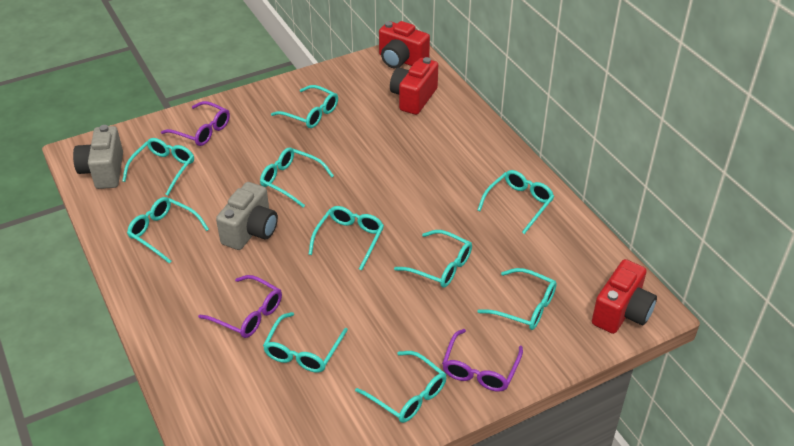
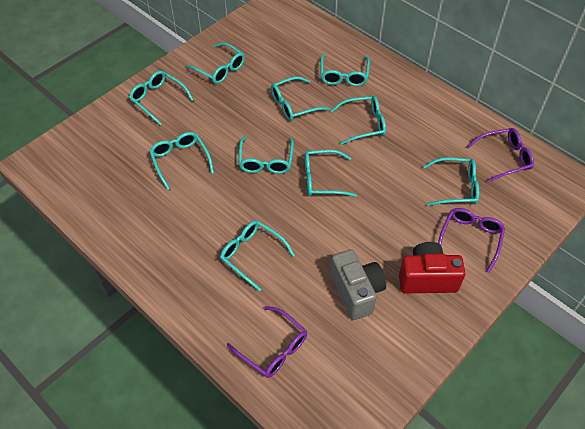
grey camera: 2 -> 1
red camera: 3 -> 1

